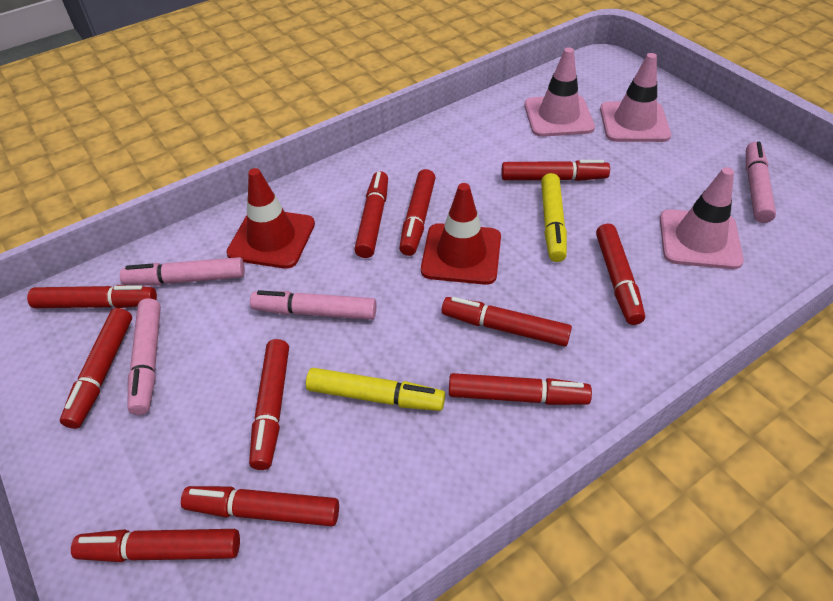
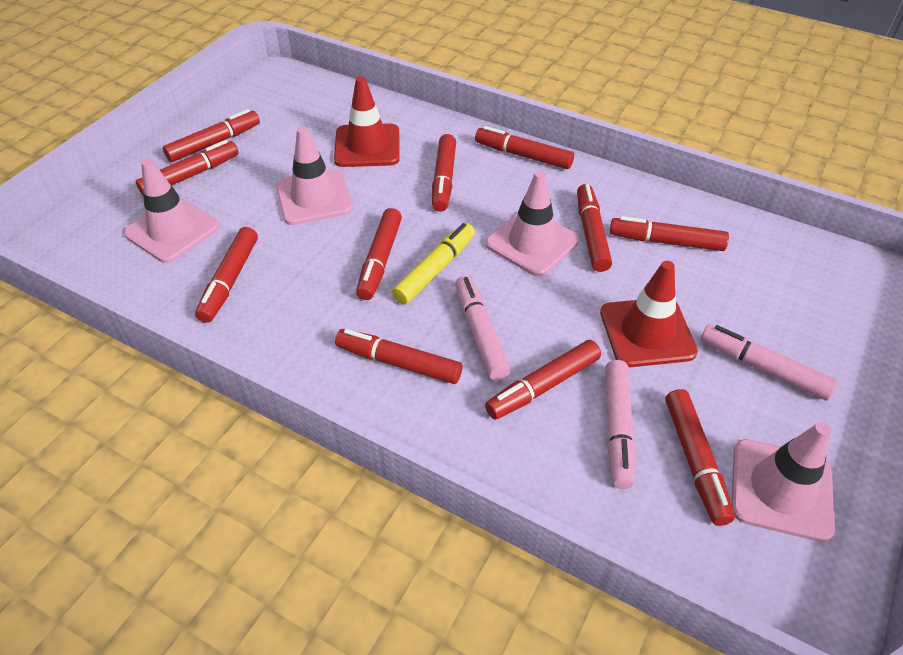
pink marker: 4 -> 3
pink traffic cone: 3 -> 4
yellow marker: 2 -> 1

